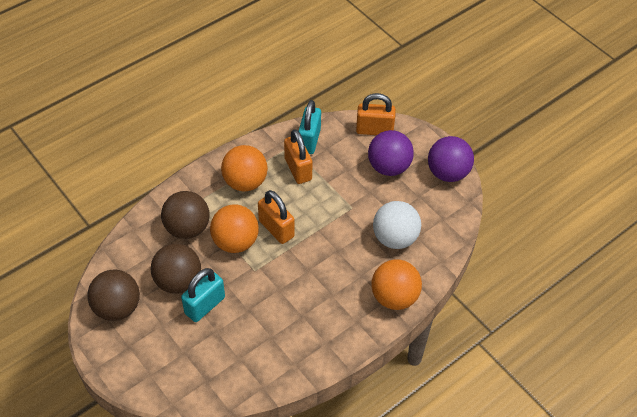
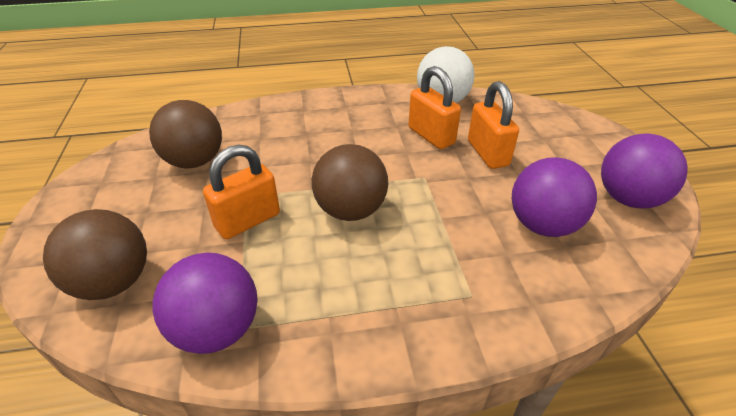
orange ball: 3 -> 0
purple ball: 2 -> 3
turquoise padlock: 2 -> 0

